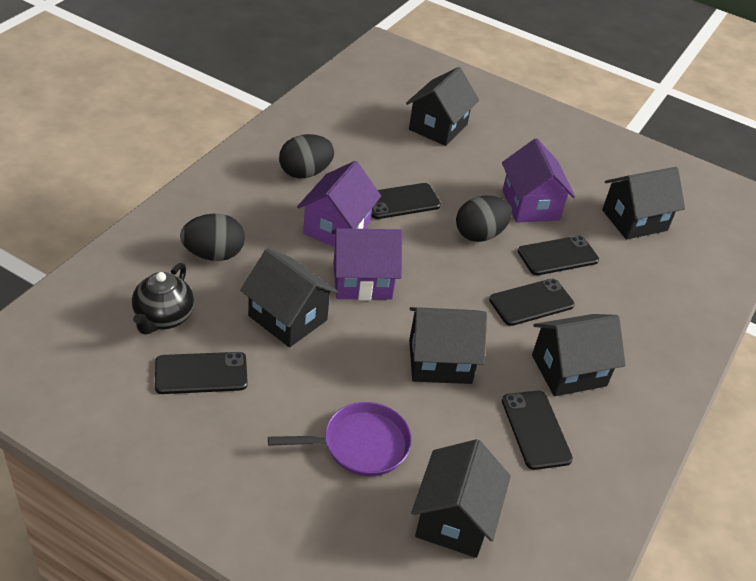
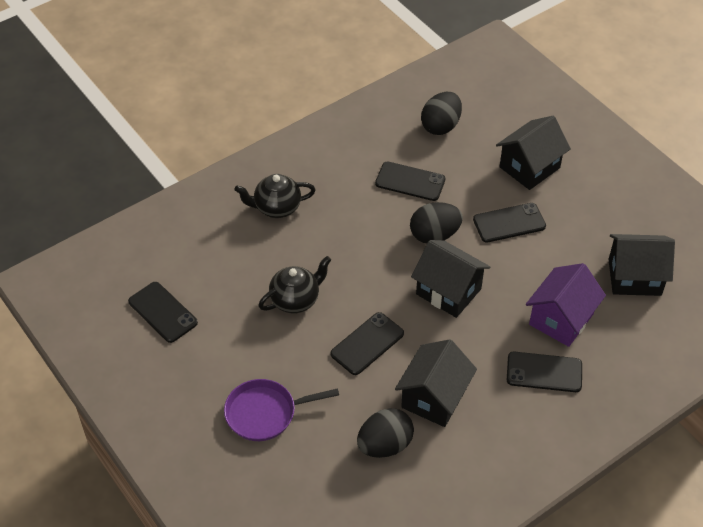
black house: 6 -> 4
black teapot: 1 -> 2
purple house: 3 -> 1

